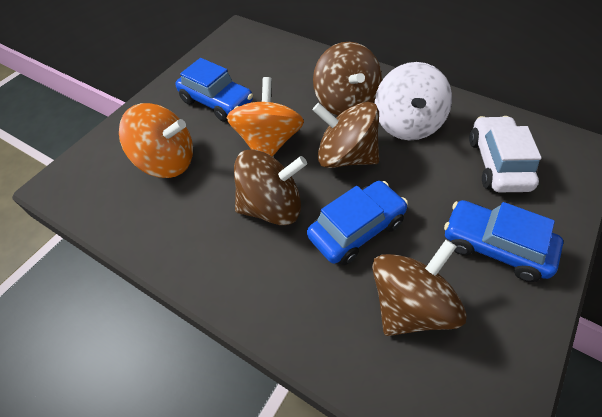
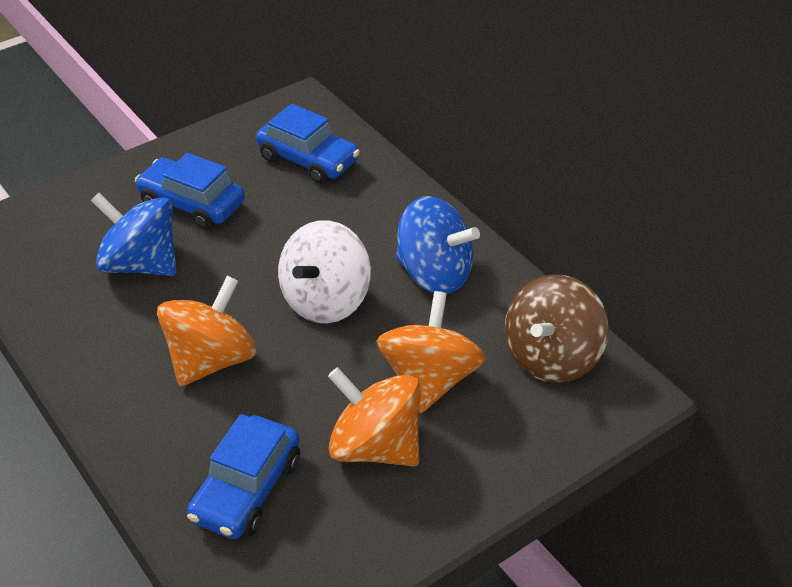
blue spinning top: 0 -> 2
brown spinning top: 4 -> 1
orange spinning top: 2 -> 3
white car: 1 -> 0

